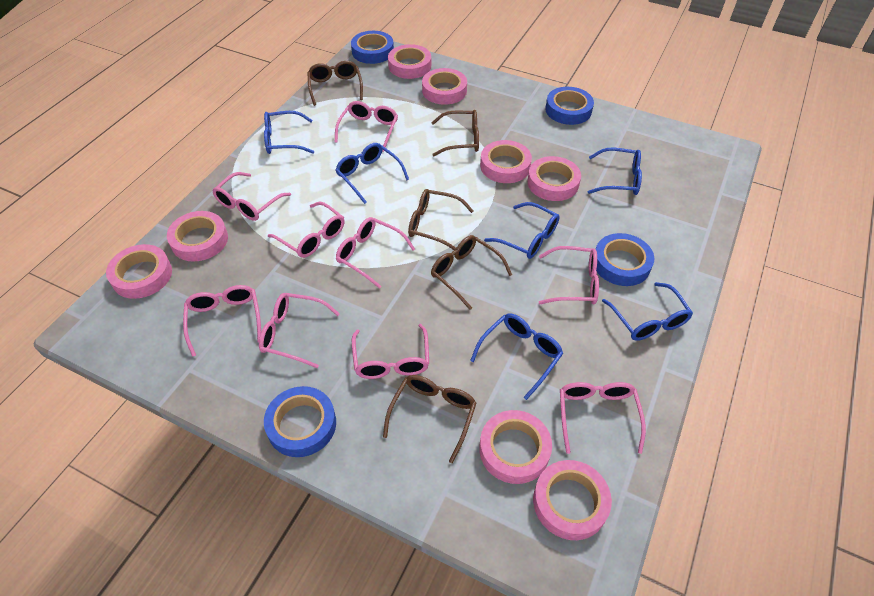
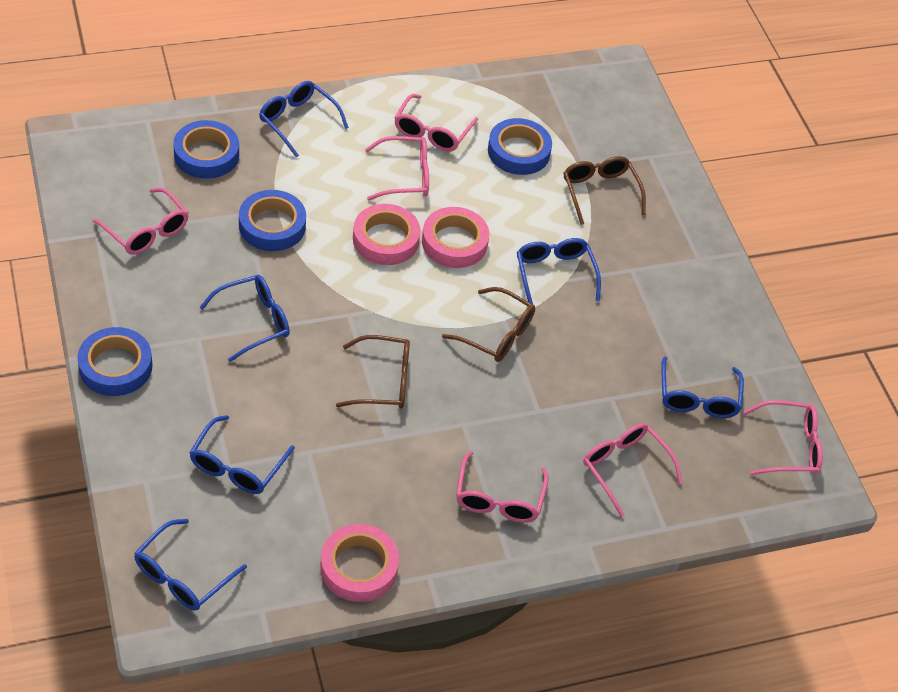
brown glasses: 5 -> 3
pink glasses: 9 -> 6
pink tape: 8 -> 3

